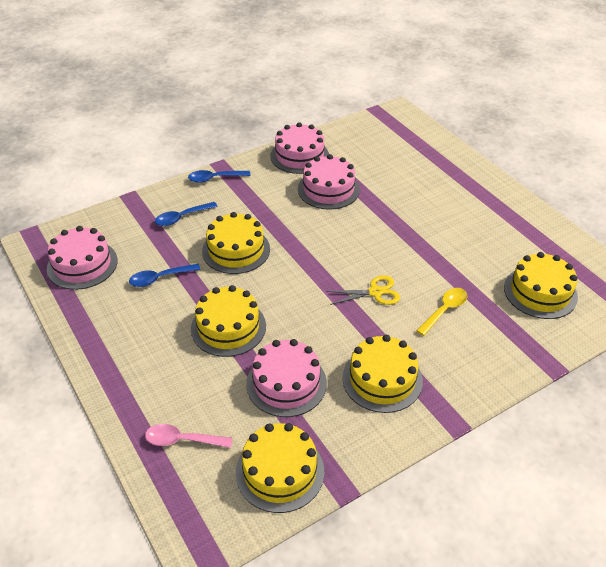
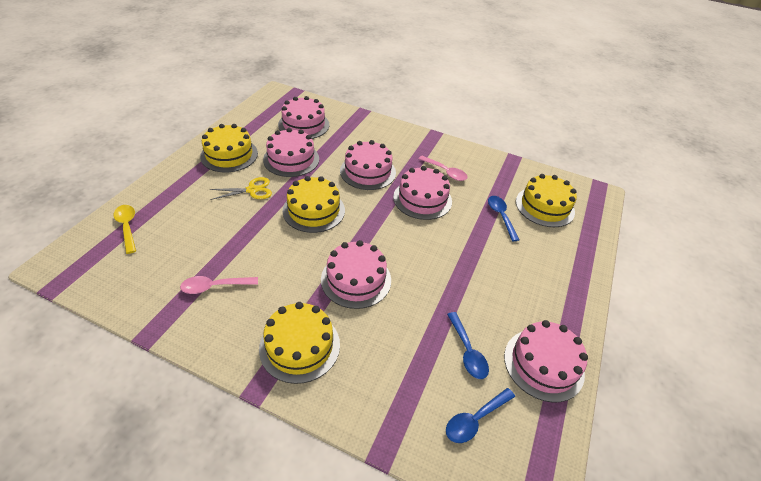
pink cake: 4 -> 6
pink spoon: 1 -> 2
yellow cake: 5 -> 4

